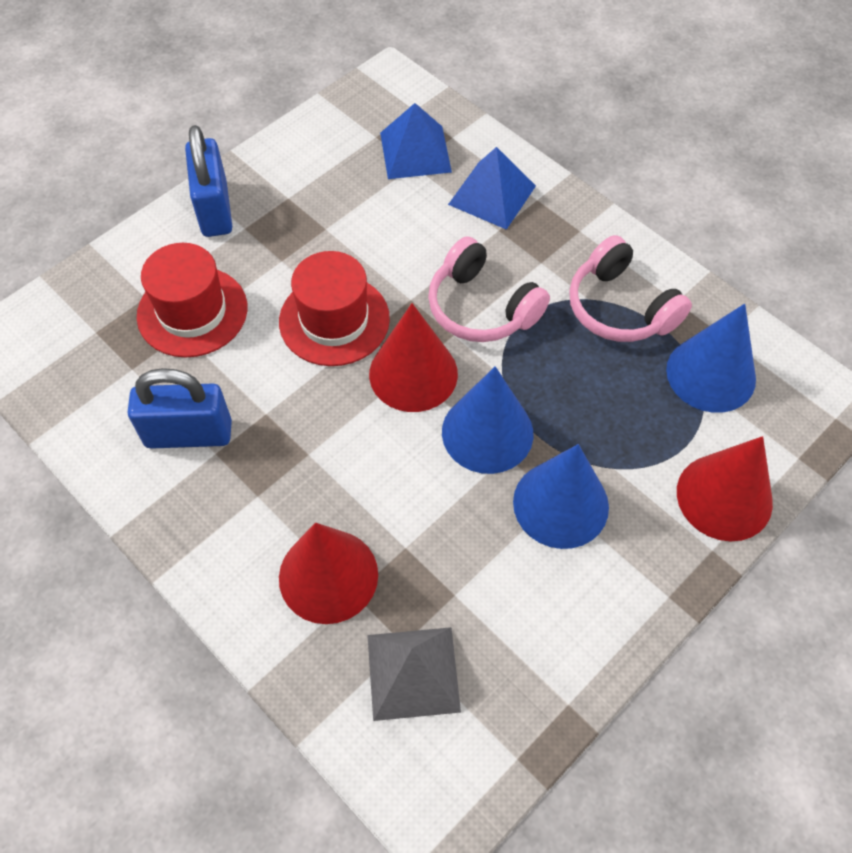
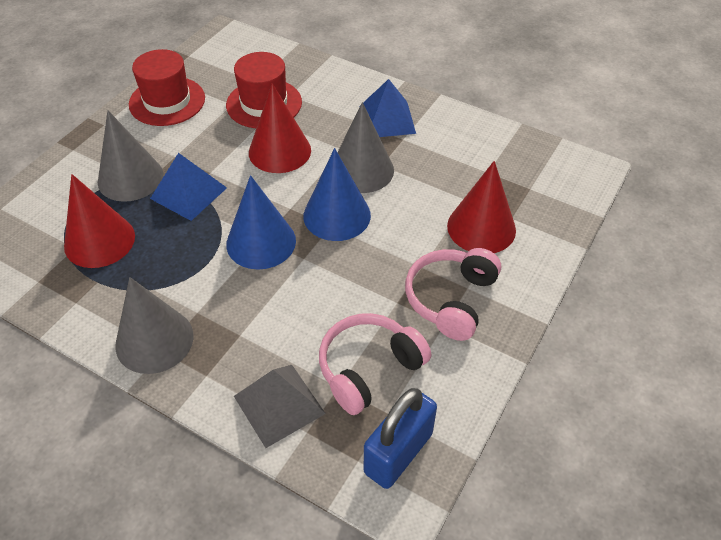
blue cone: 3 -> 2
blue padlock: 2 -> 1
grey cone: 0 -> 3

